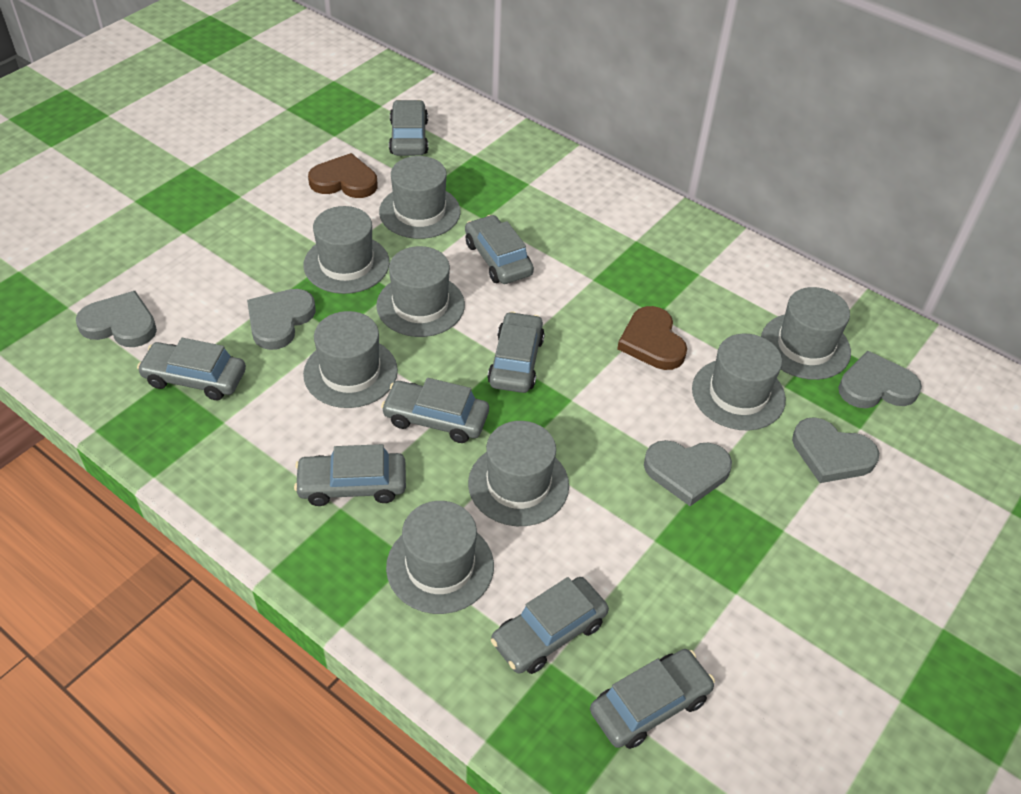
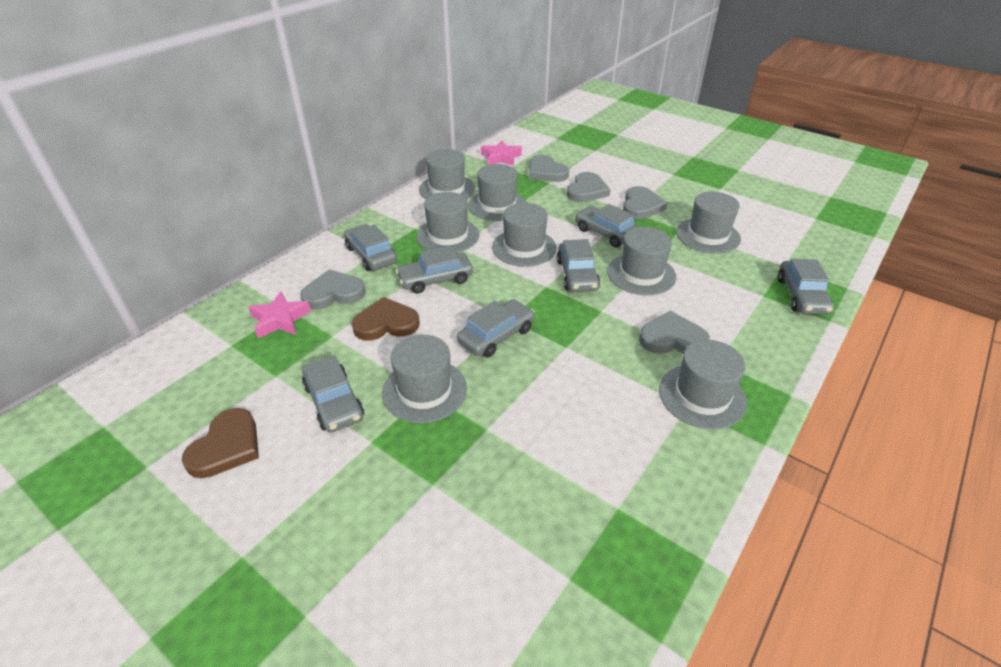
grey car: 8 -> 7
pink star: 0 -> 2

